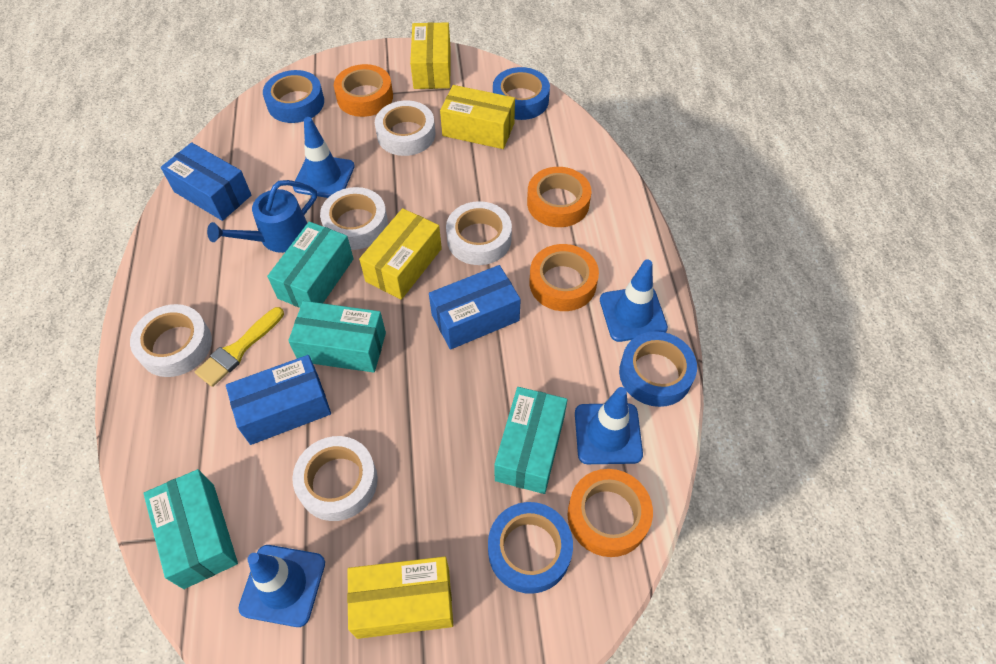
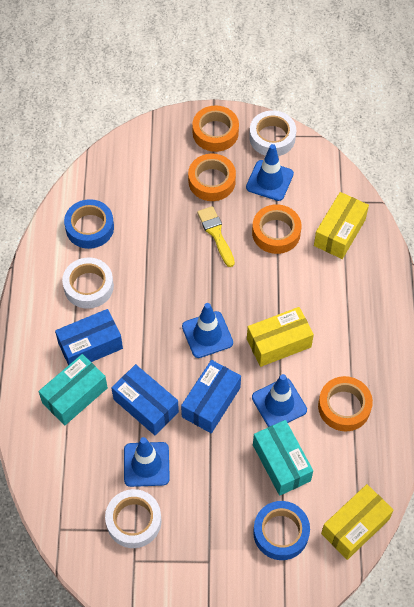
blue tape: 4 -> 2
blue watering can: 1 -> 0
turquoise box: 4 -> 2
white tape: 5 -> 3
yellow box: 4 -> 3

